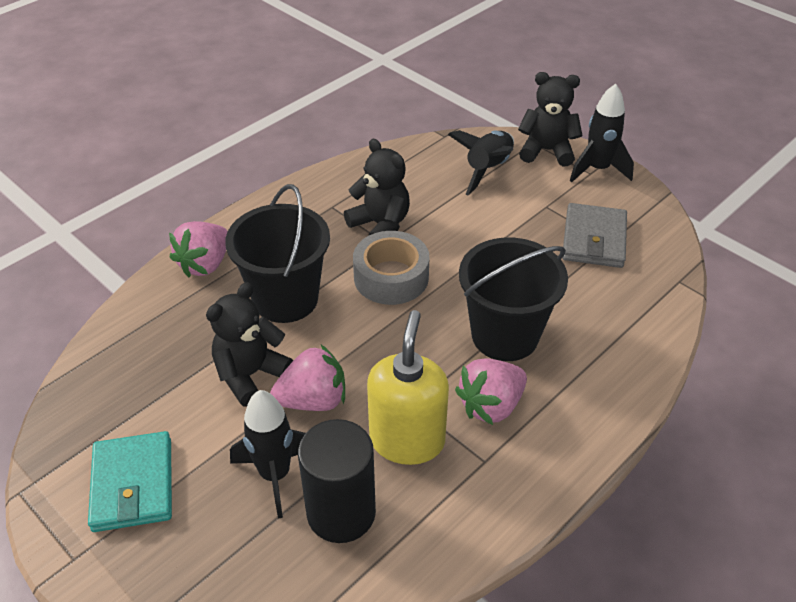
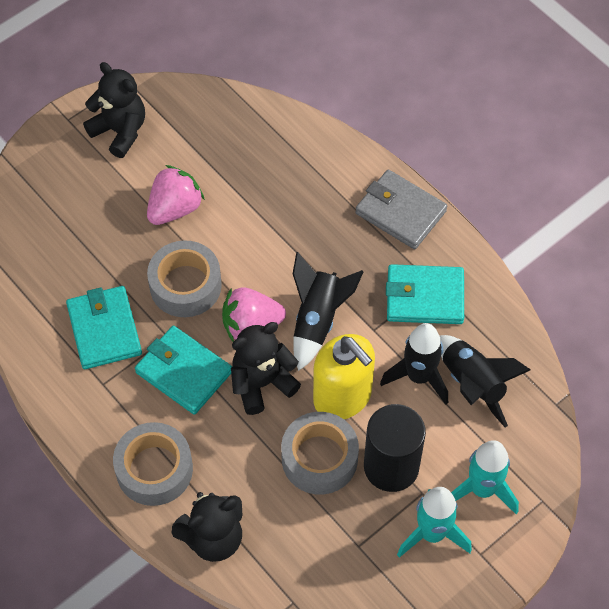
black bucket: 2 -> 0
grey tape: 1 -> 3
pink strawberry: 3 -> 2
turquoise rocket: 0 -> 2
turquoise wallet: 1 -> 3

